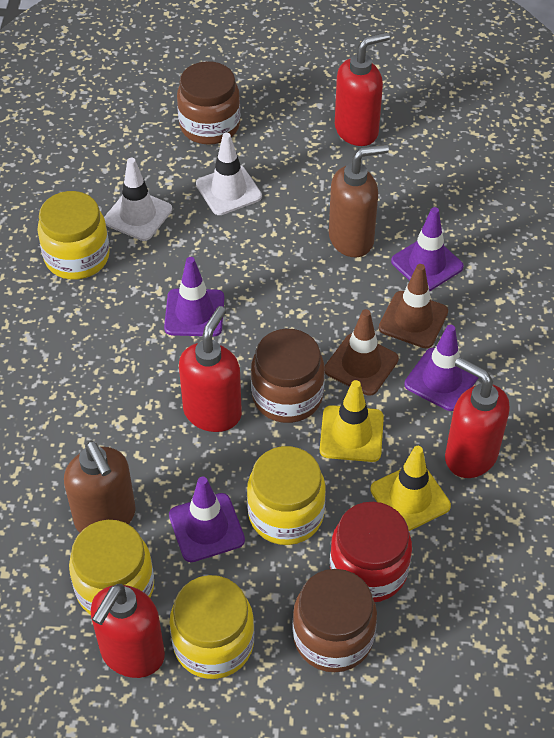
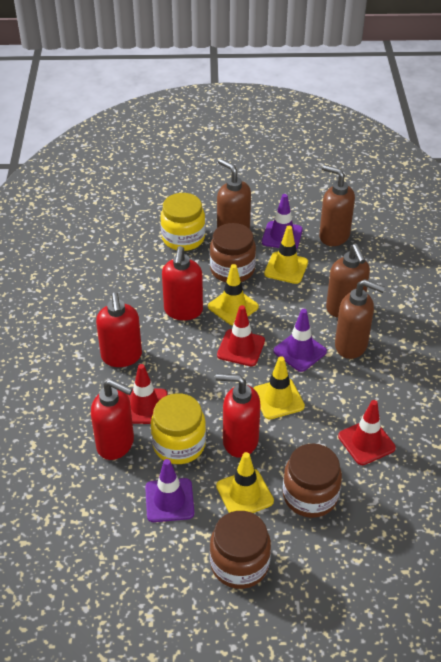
brown soap dispenser: 2 -> 4
brown traffic cone: 2 -> 0
purple traffic cone: 4 -> 3
red jar: 1 -> 0
red traffic cone: 0 -> 3
white traffic cone: 2 -> 0
yellow jar: 4 -> 2
yellow traffic cone: 2 -> 4

